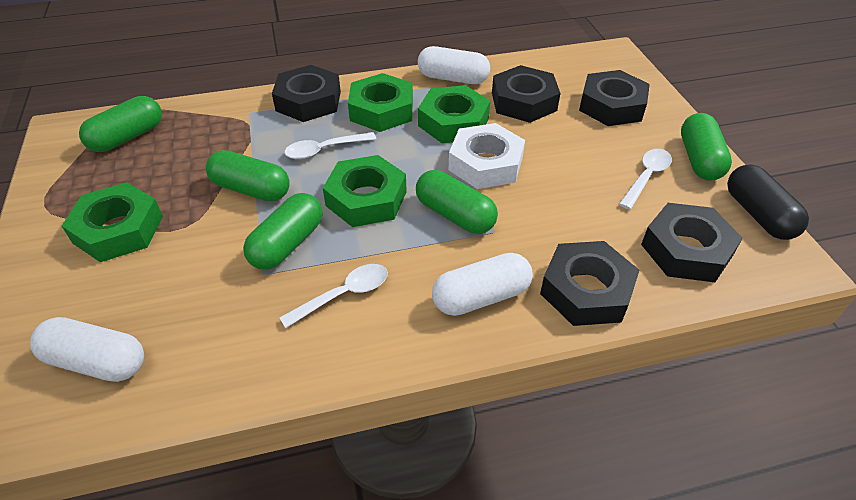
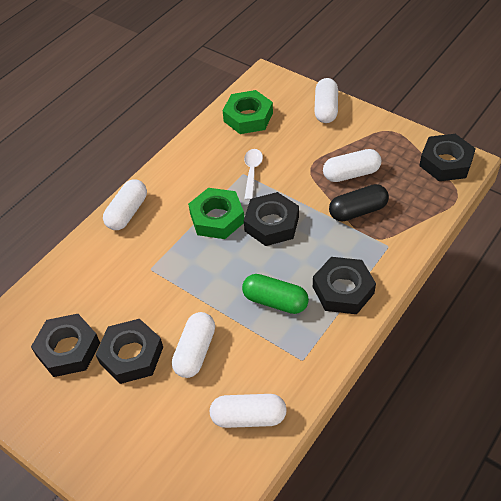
green capsule: 5 -> 1
green nut: 4 -> 2
white capsule: 3 -> 5
white nut: 1 -> 0
white spoon: 3 -> 1

